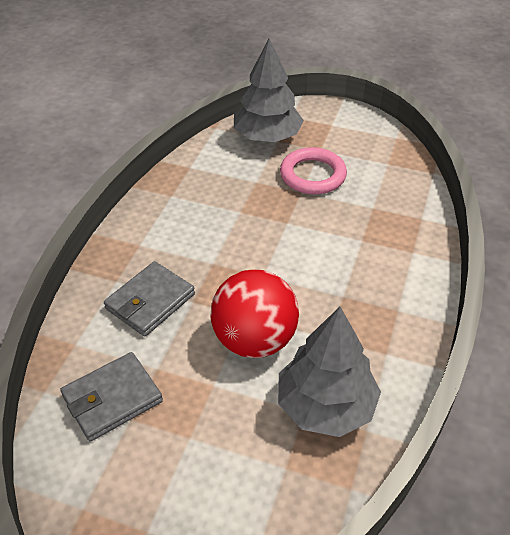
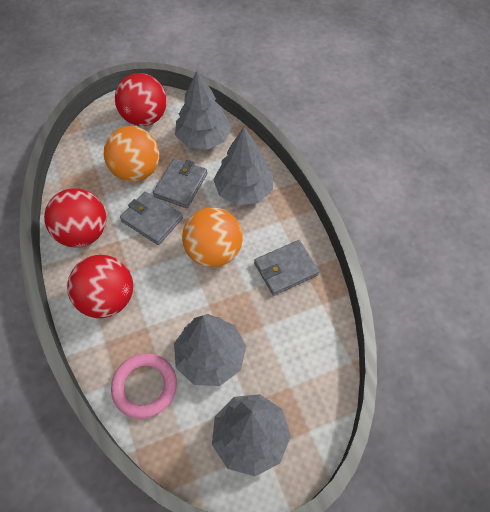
grey tree: 2 -> 4
grey wallet: 2 -> 3
orange ball: 0 -> 2
red ball: 1 -> 3

